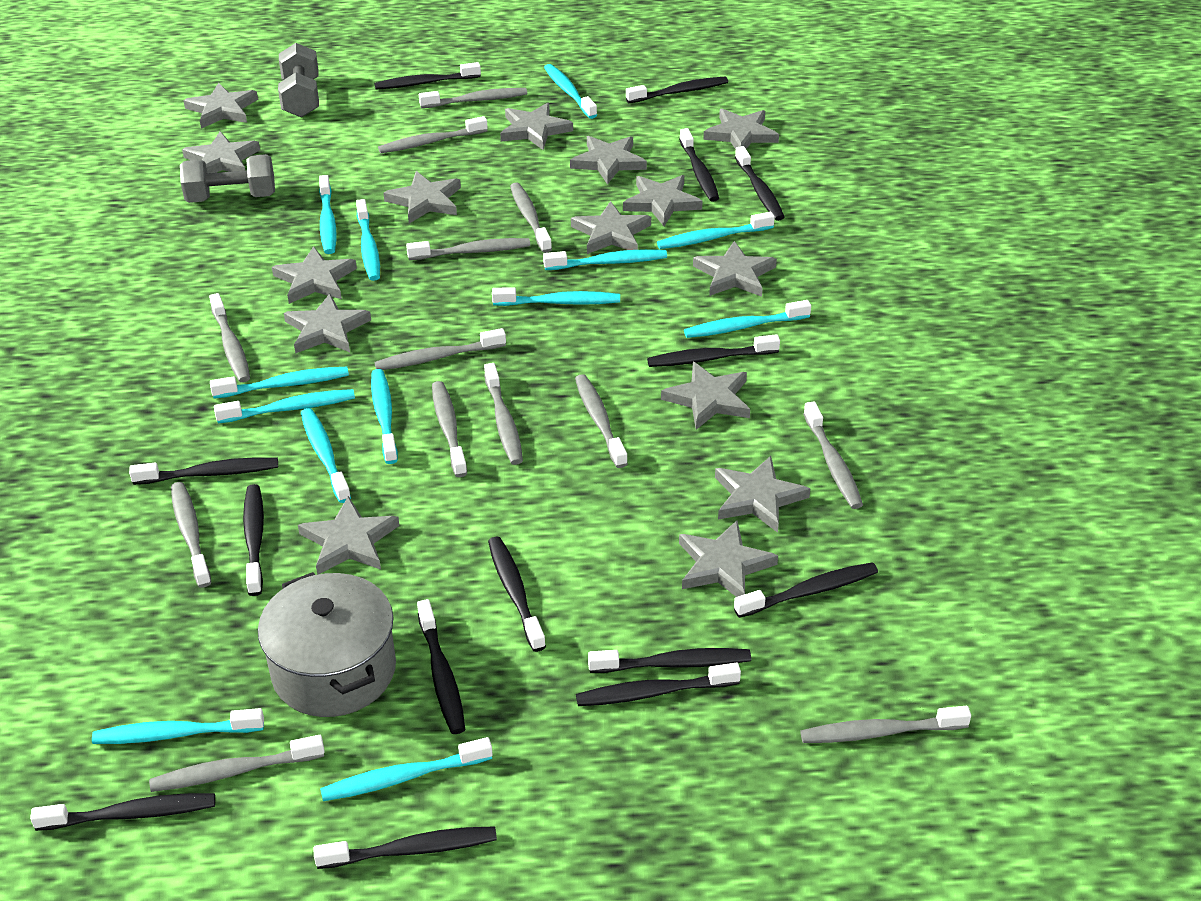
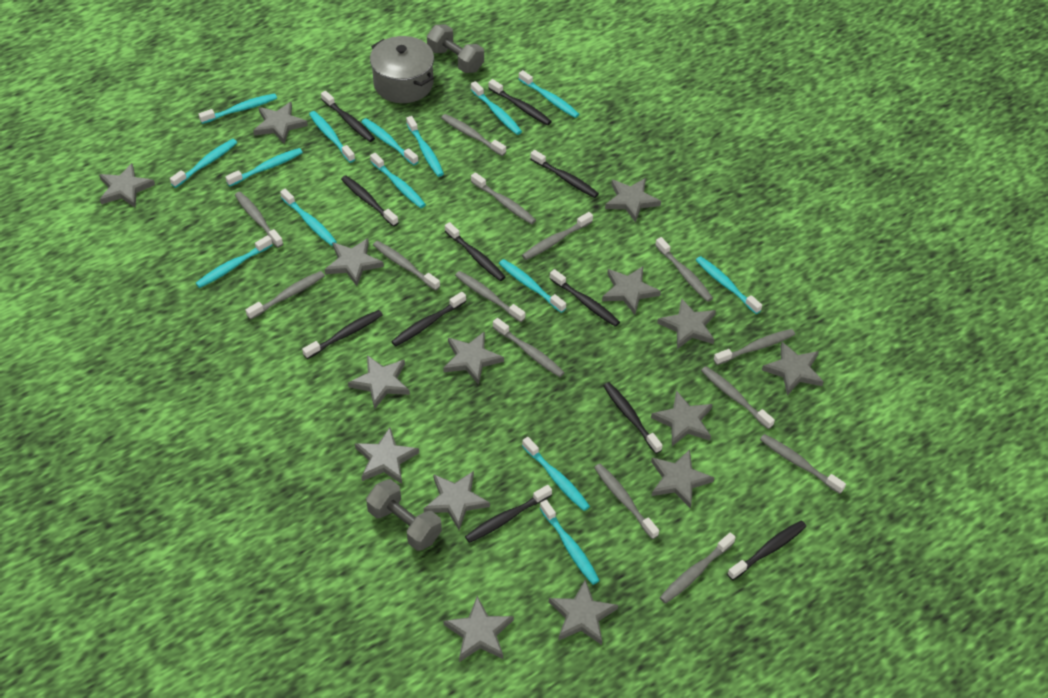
black toothbrush: 14 -> 11
grey toothbrush: 13 -> 14
turquoise toothbrush: 13 -> 15

